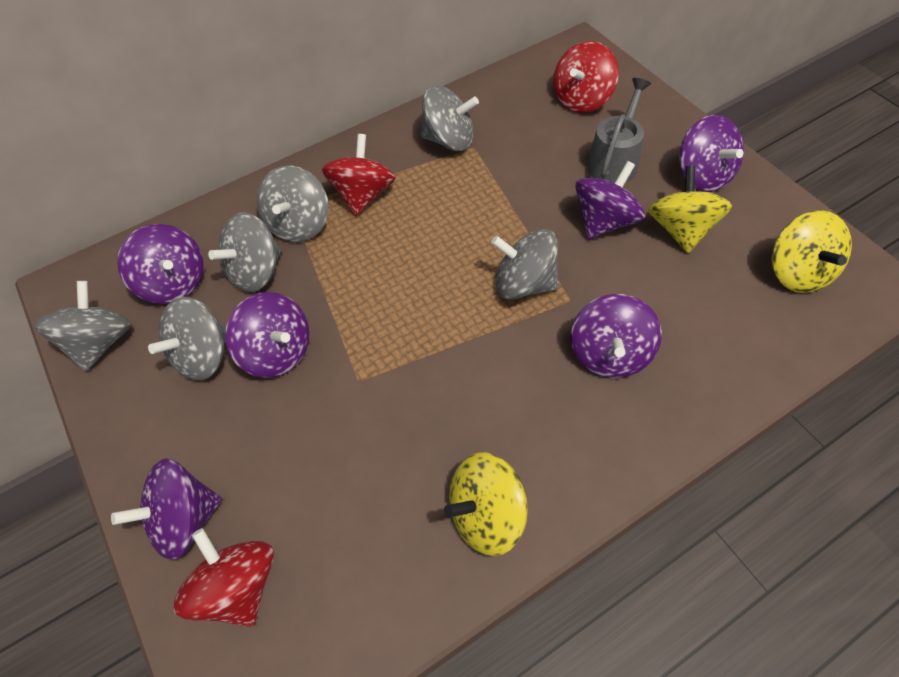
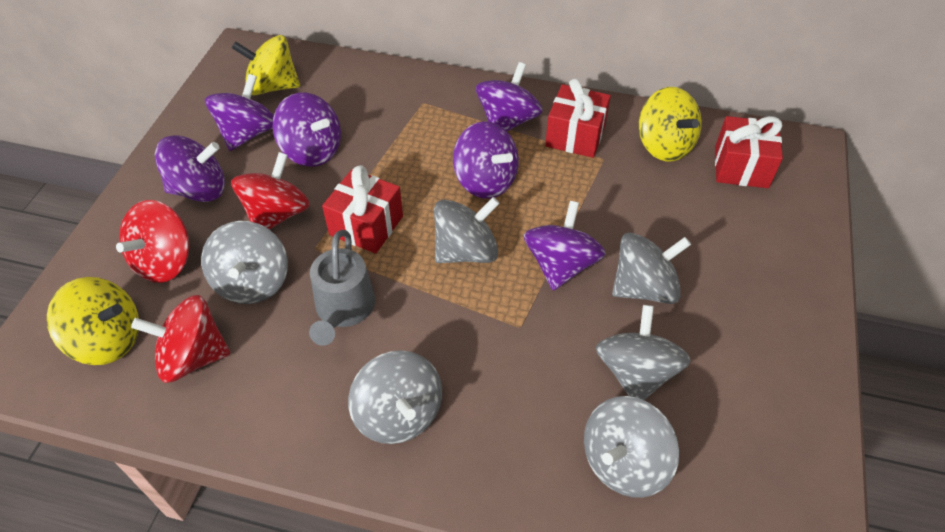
red gift: 0 -> 3

